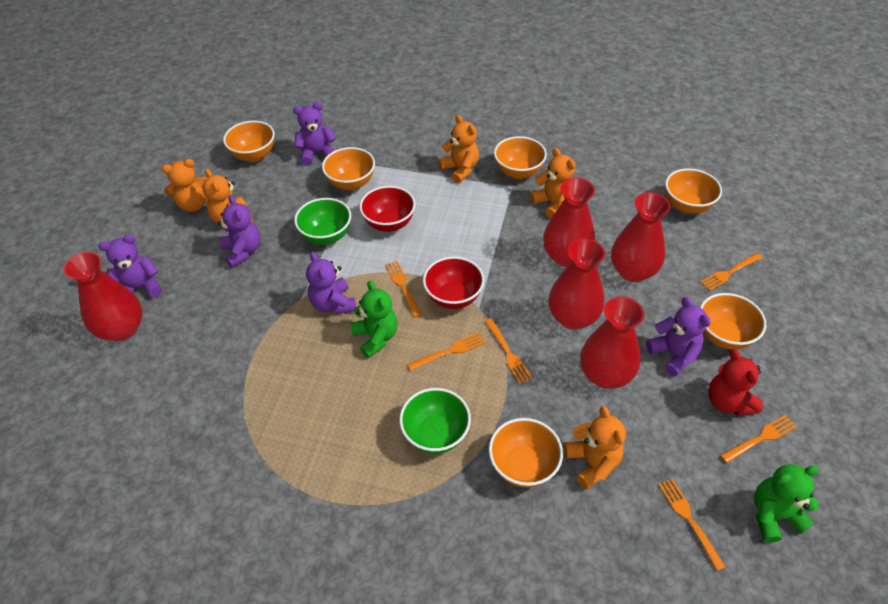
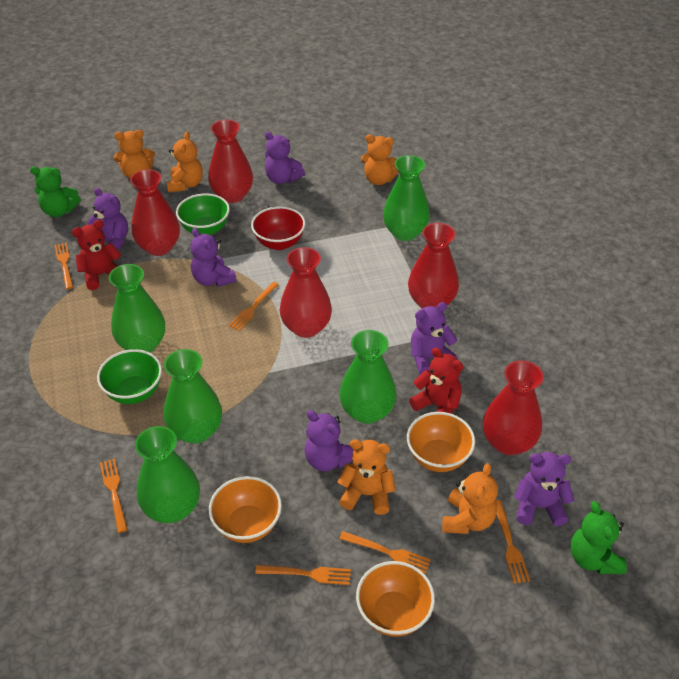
green vase: 0 -> 5
orange bowl: 6 -> 3
purple teddy bear: 5 -> 6
red bowl: 2 -> 1
red teddy bear: 1 -> 2

